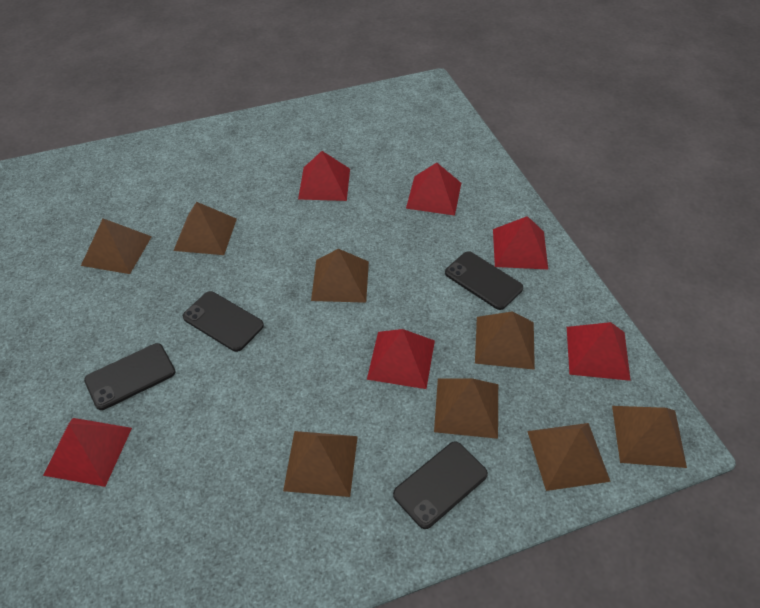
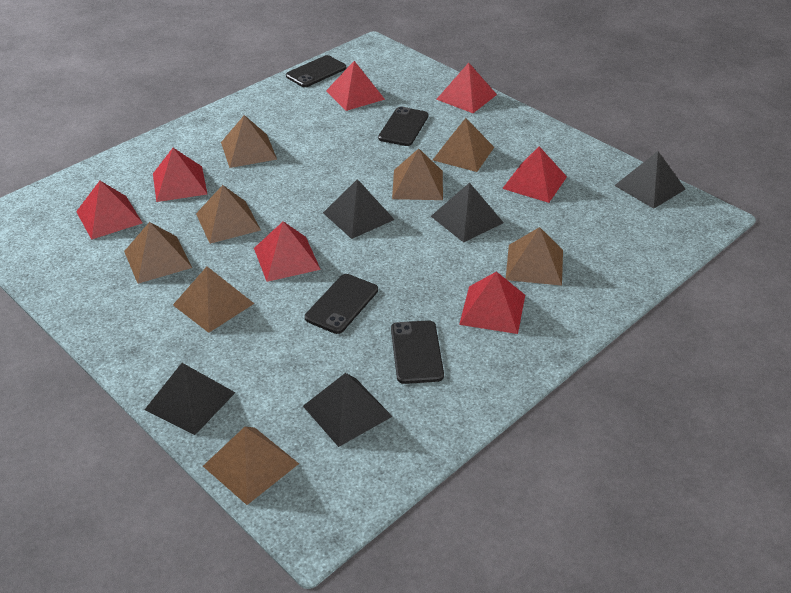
black pyramid: 0 -> 5
red pyramid: 6 -> 7

